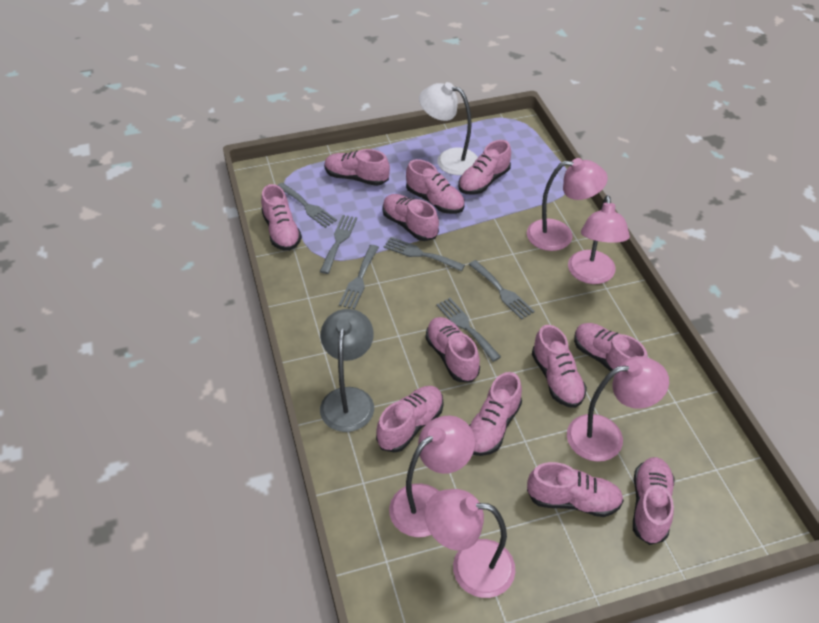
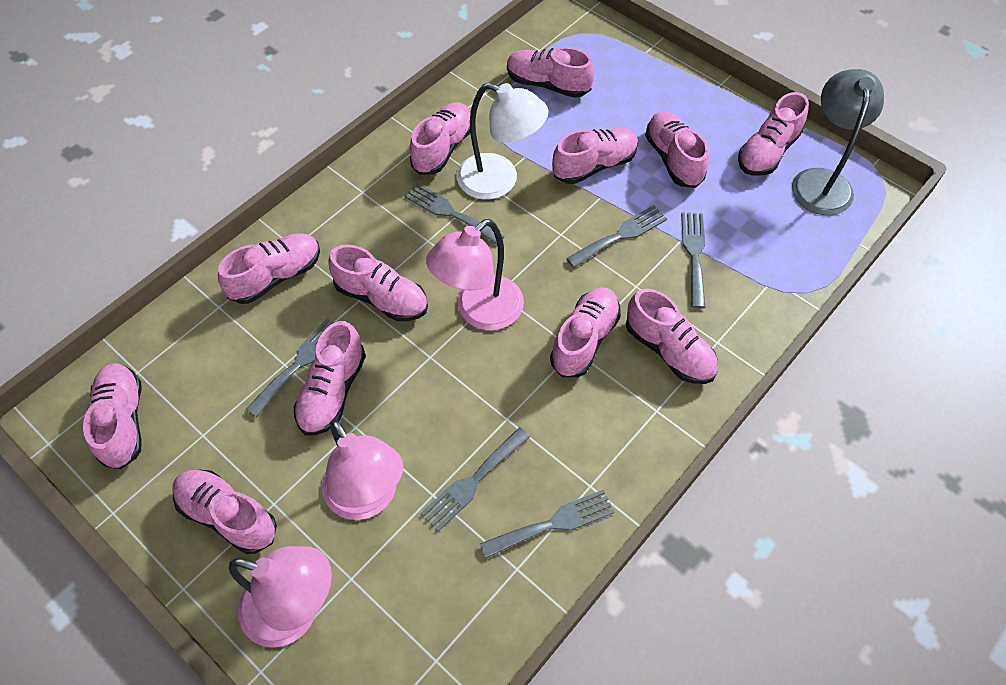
pink lamp: 5 -> 3

